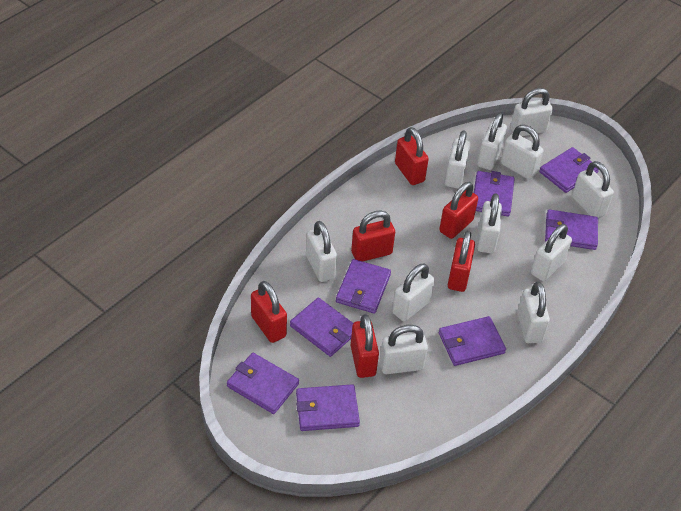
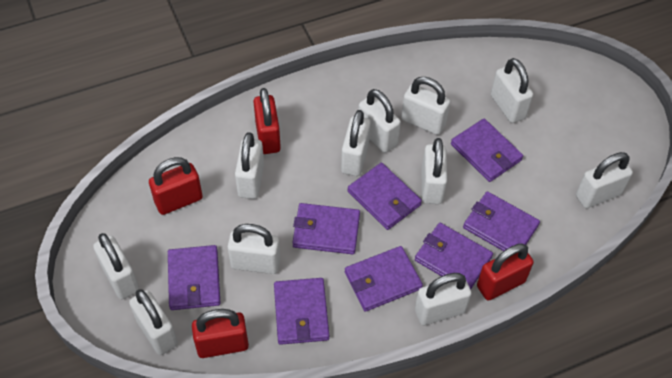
red padlock: 6 -> 4

